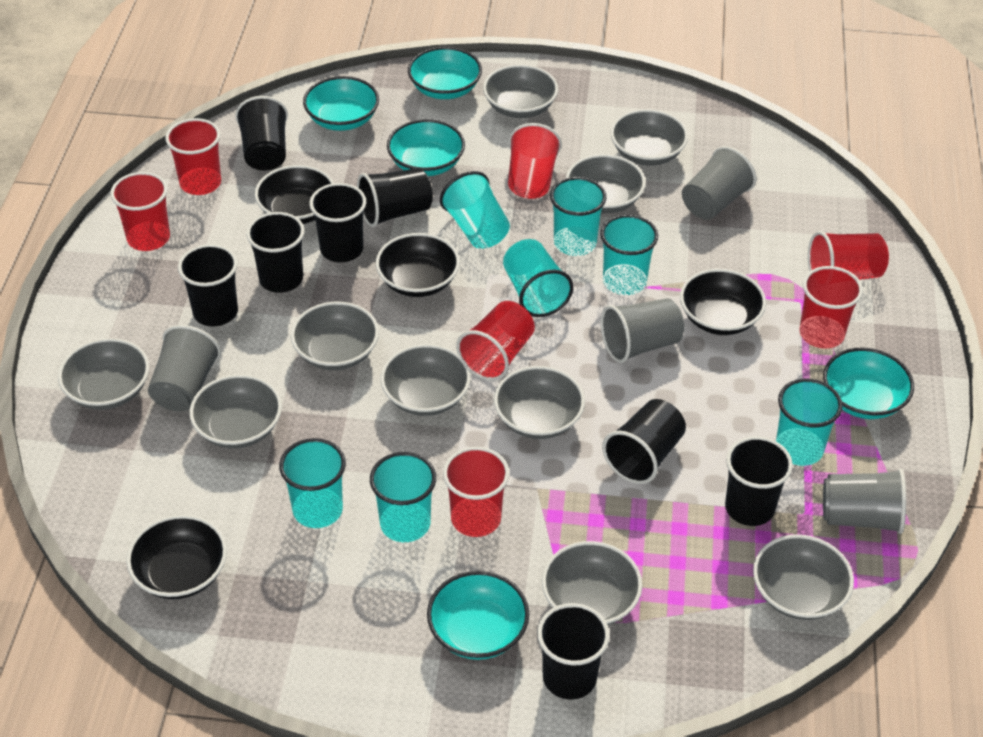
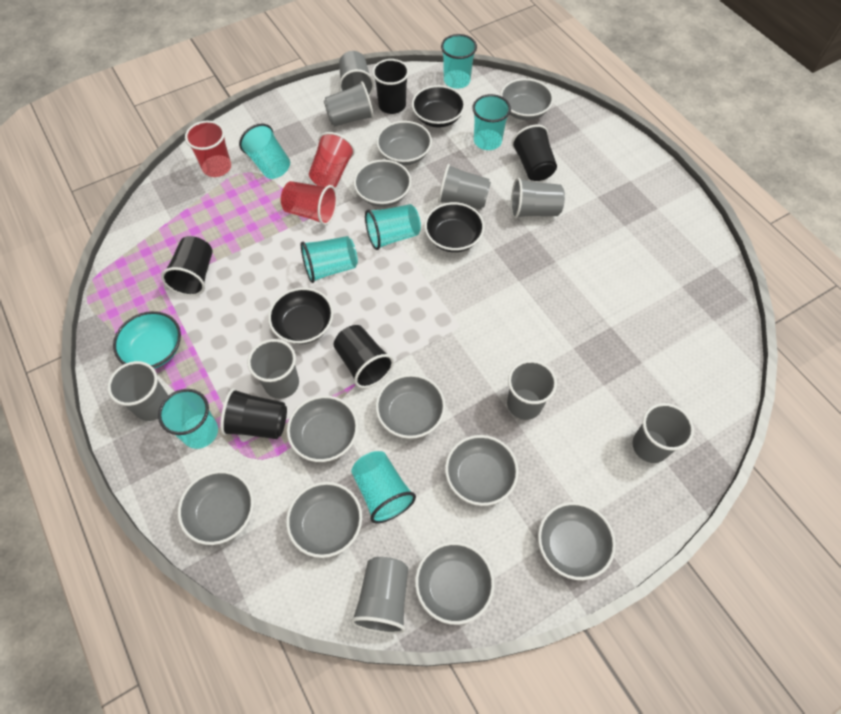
black bowl: 4 -> 3
black cup: 8 -> 5
grey cup: 4 -> 9
red cup: 7 -> 3
turquoise bowl: 5 -> 1

